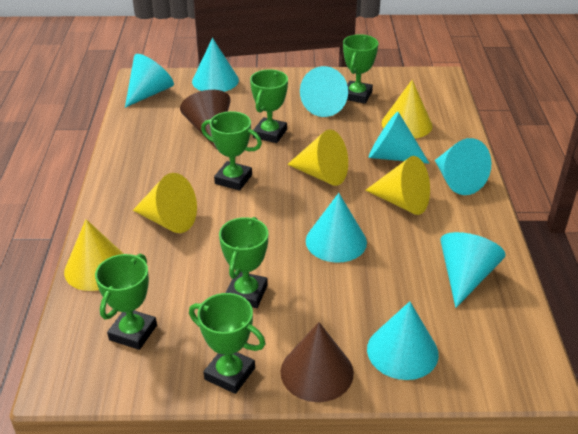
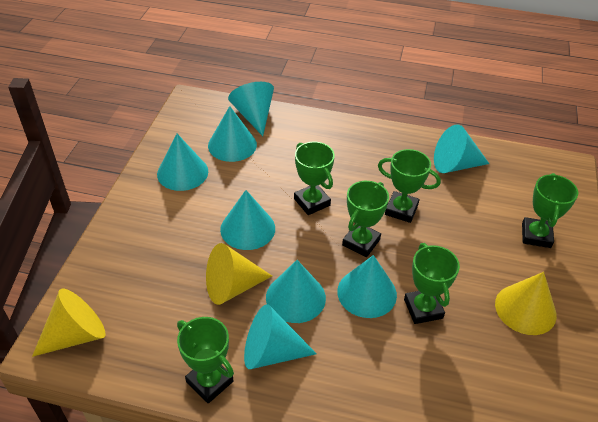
brown cone: 2 -> 0
yellow cone: 5 -> 3

